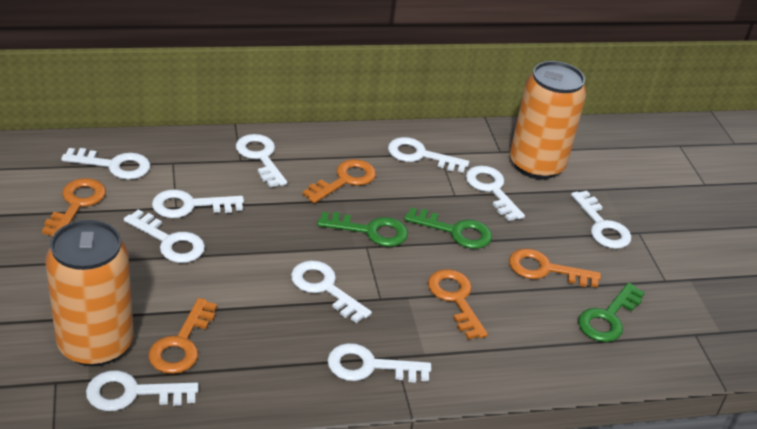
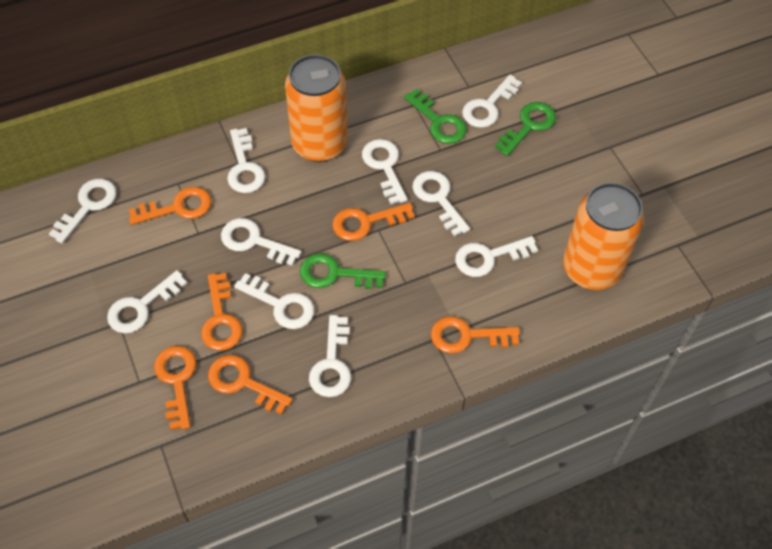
orange key: 5 -> 6

